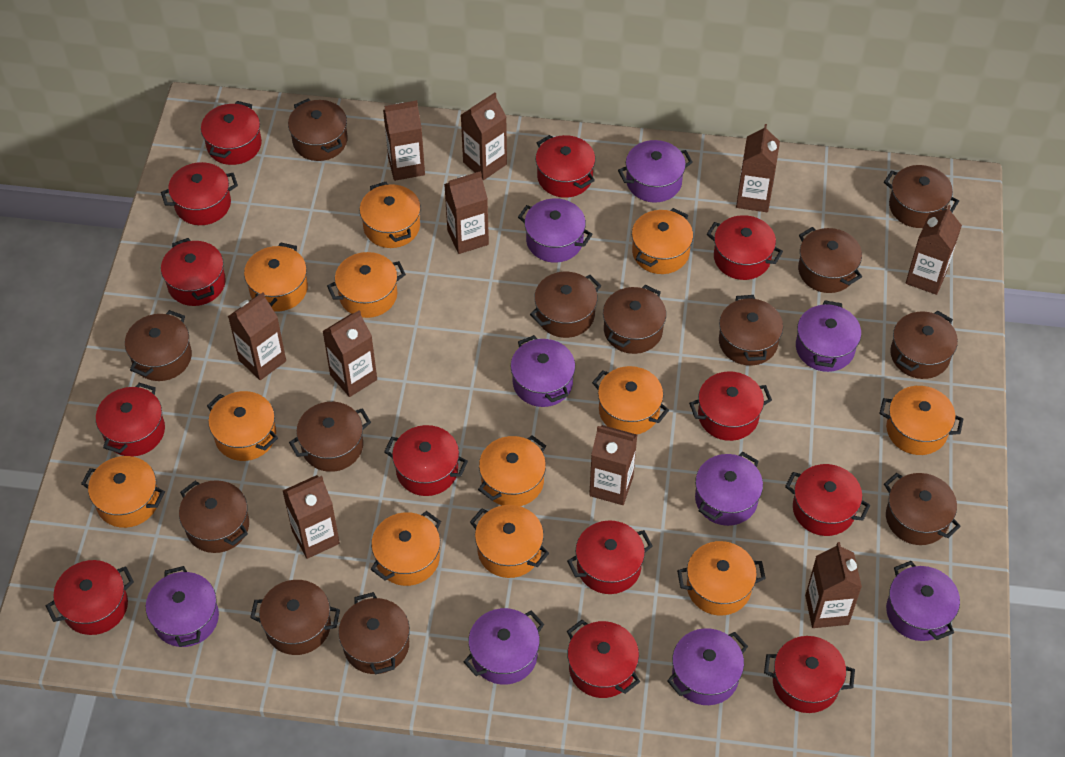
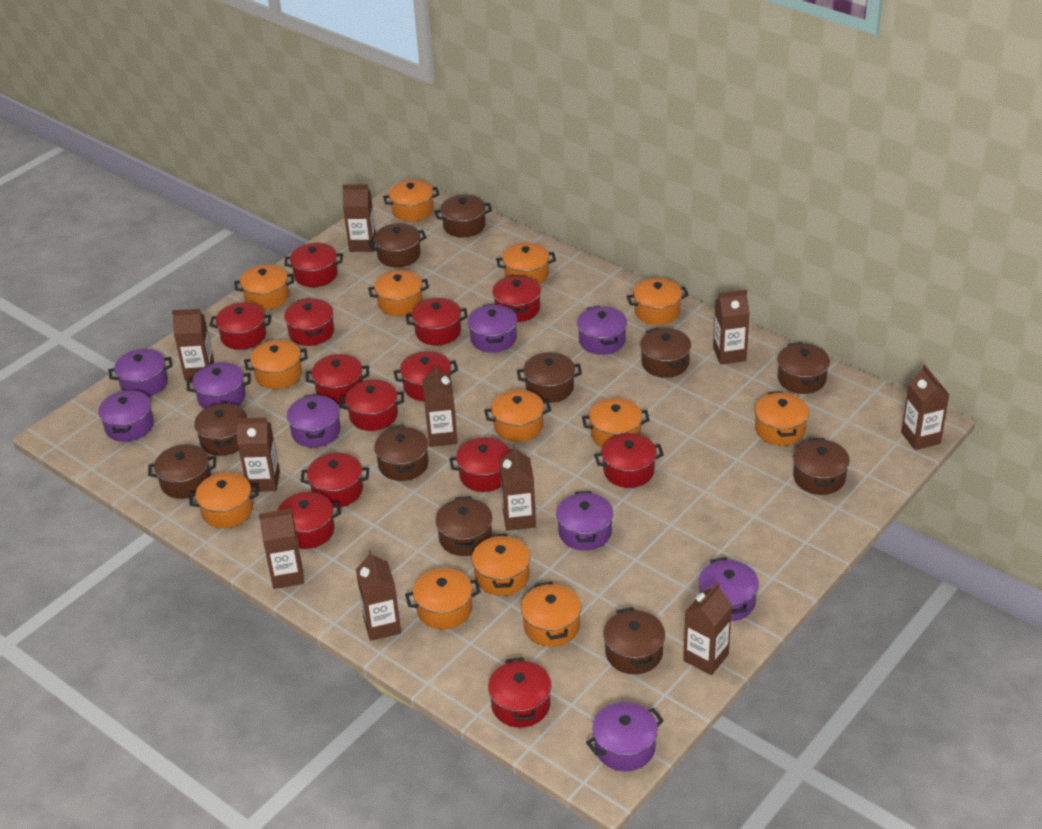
brown pot: 13 -> 11
orange pot: 12 -> 13

